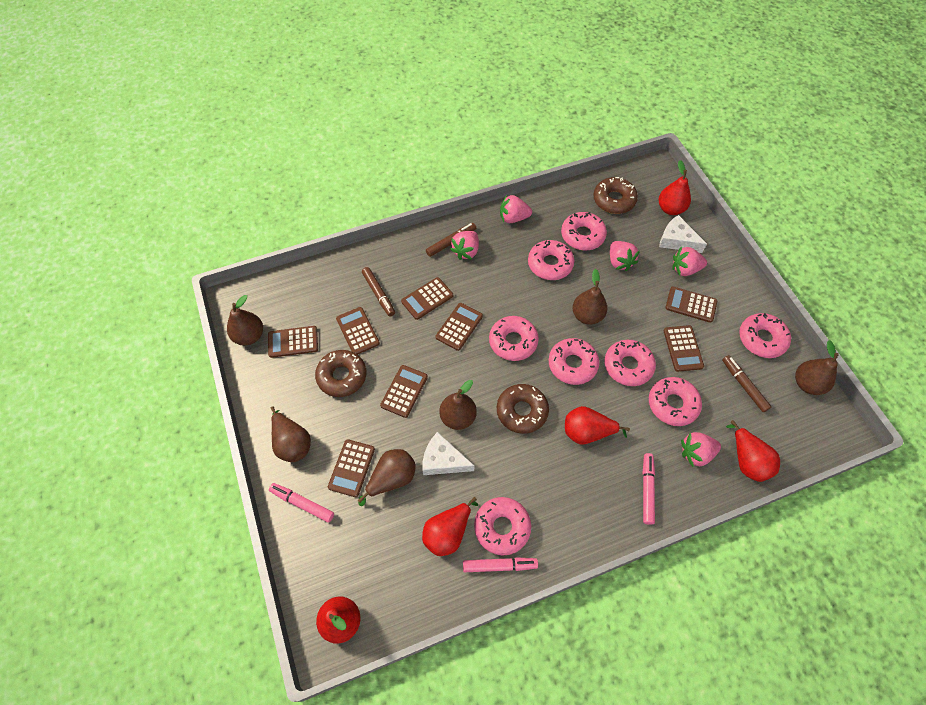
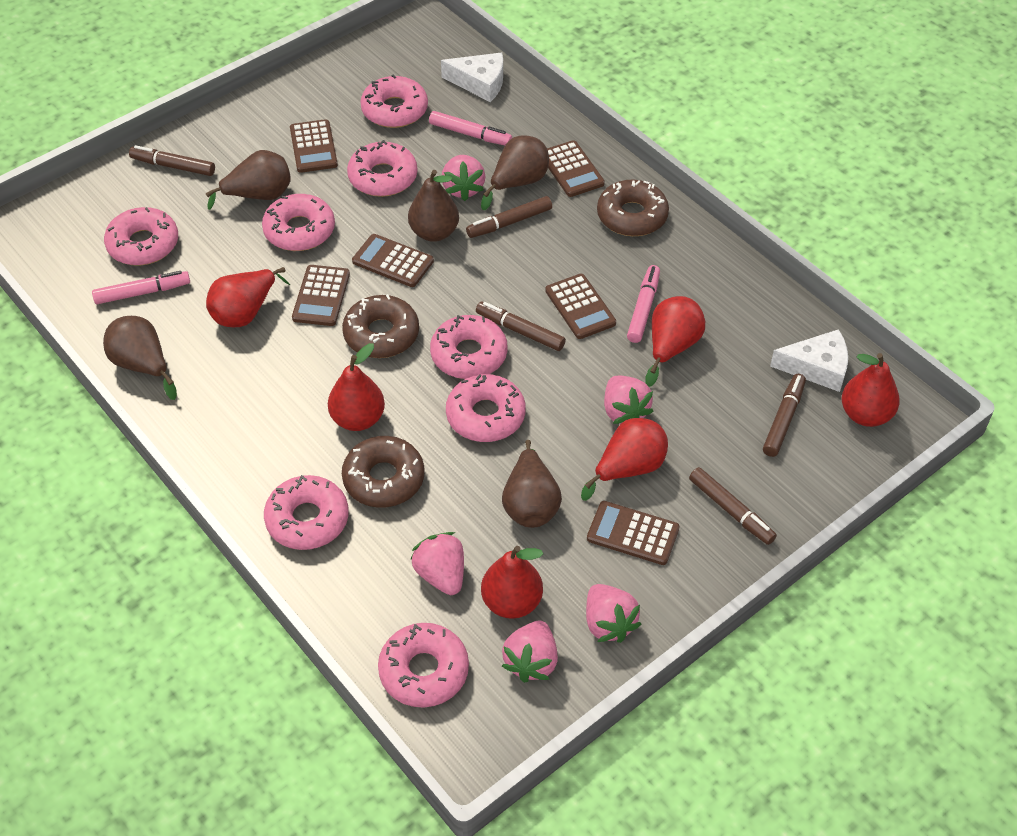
brown calculator: 8 -> 6
brown marker: 3 -> 5
brown pear: 6 -> 5
red pear: 5 -> 6

